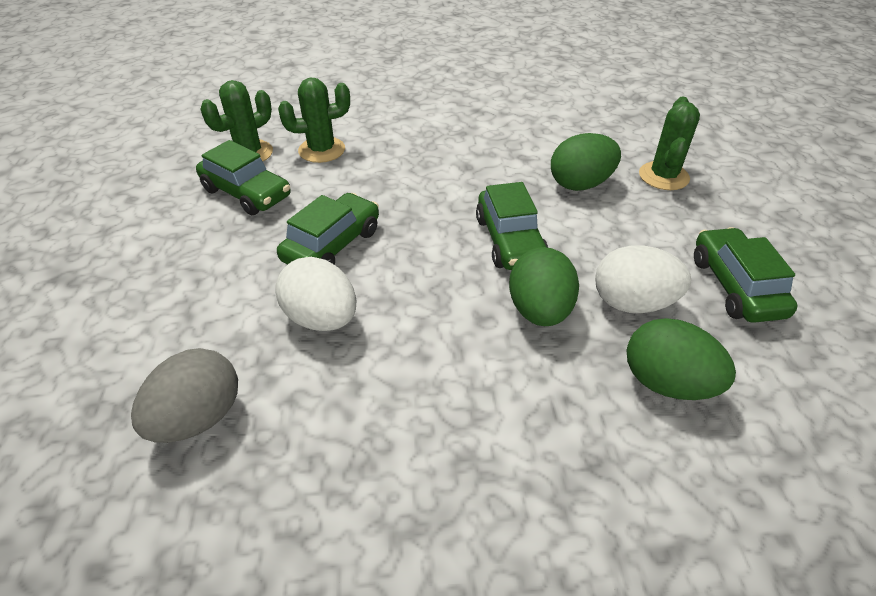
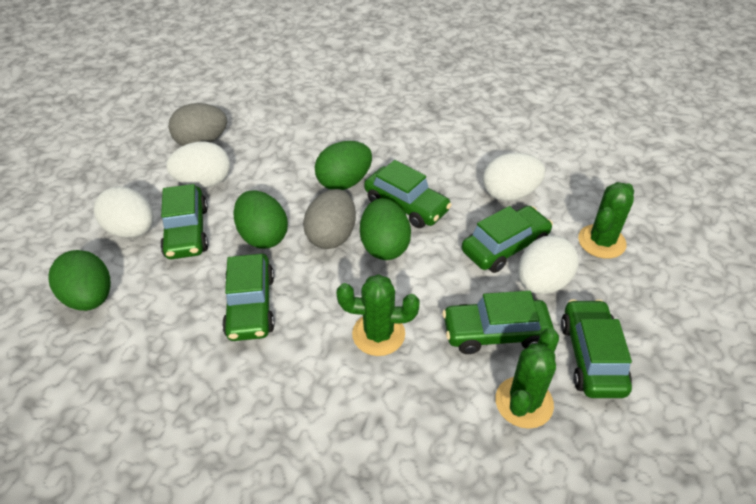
green car: 4 -> 6
green egg: 3 -> 4
grey egg: 1 -> 2
white egg: 2 -> 4

